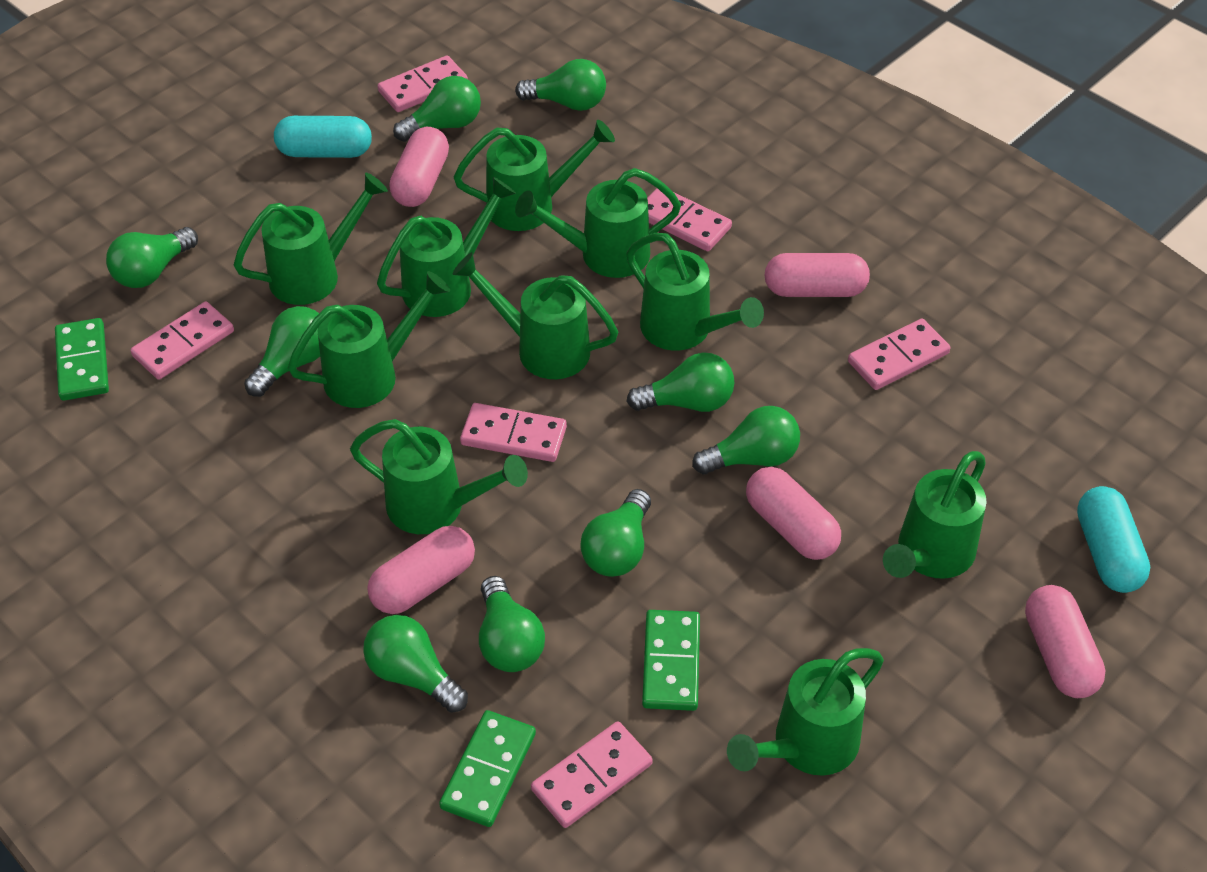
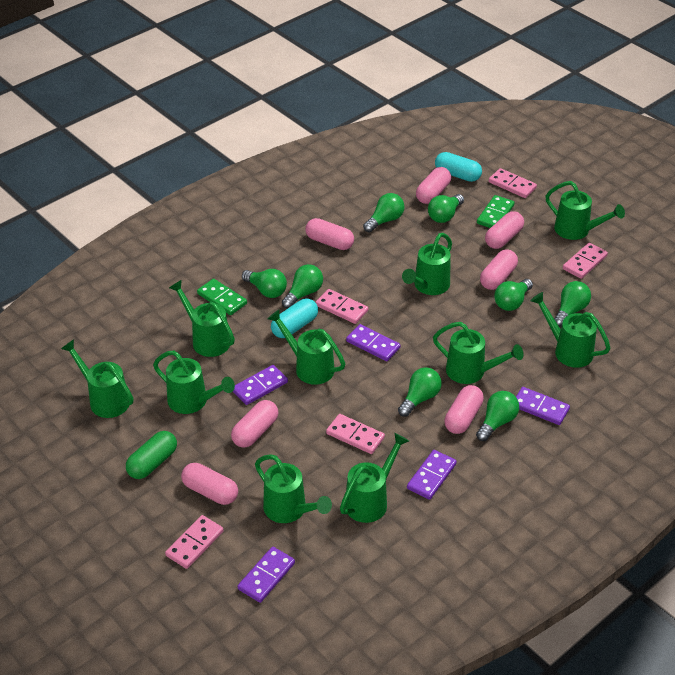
green capsule: 0 -> 1
green domino: 3 -> 2
green light bulb: 9 -> 8
pink capsule: 5 -> 7
pink domino: 6 -> 5
purple domino: 0 -> 5

